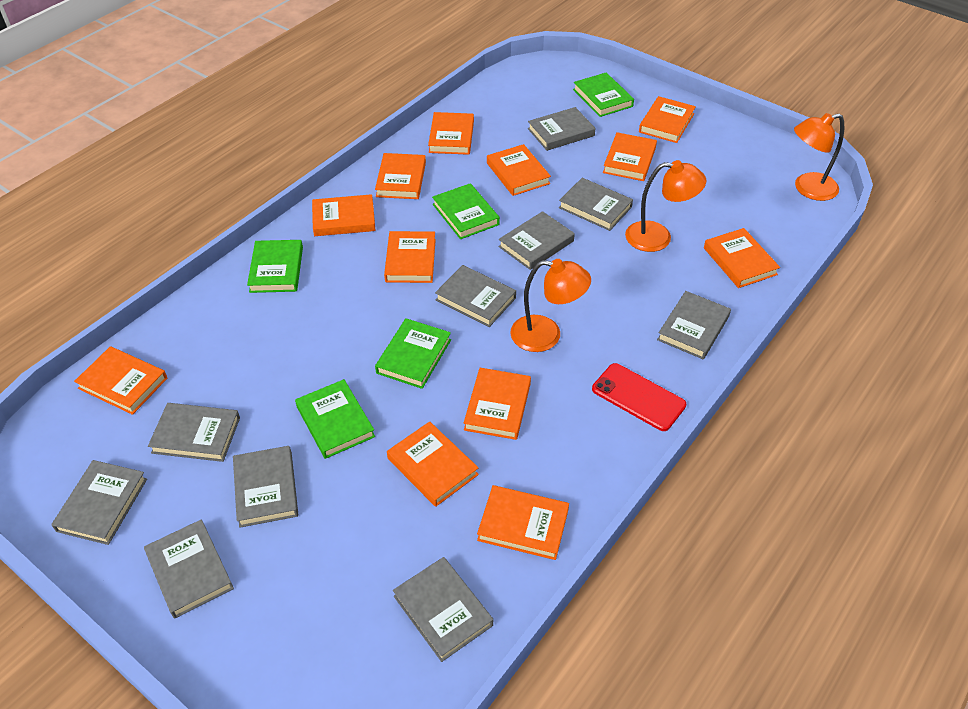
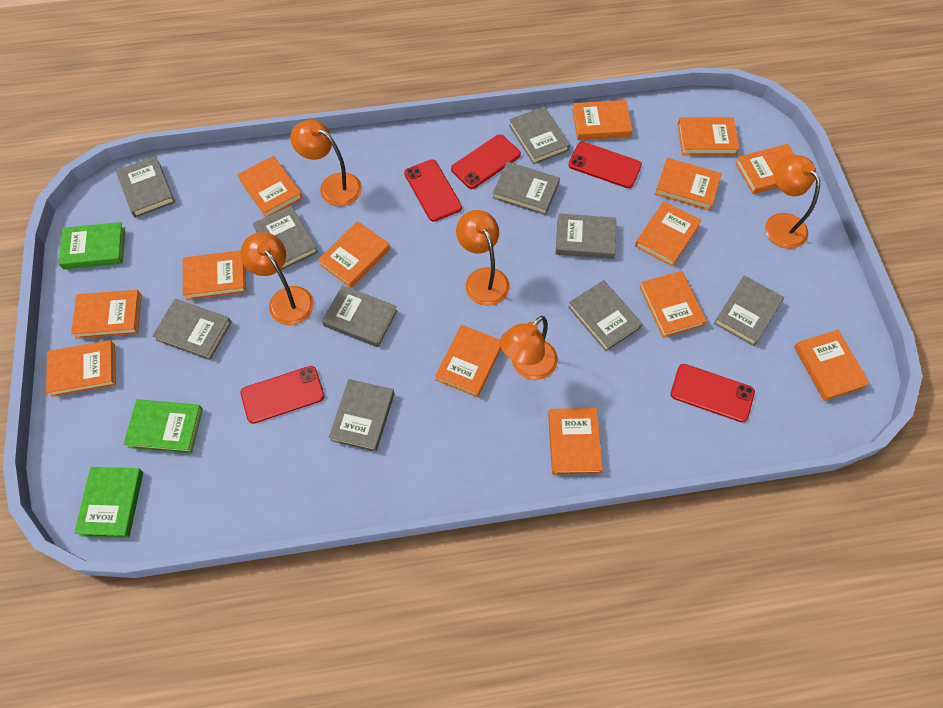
green book: 5 -> 3
orange book: 12 -> 14
orange lamp: 3 -> 5
red phone: 1 -> 5

